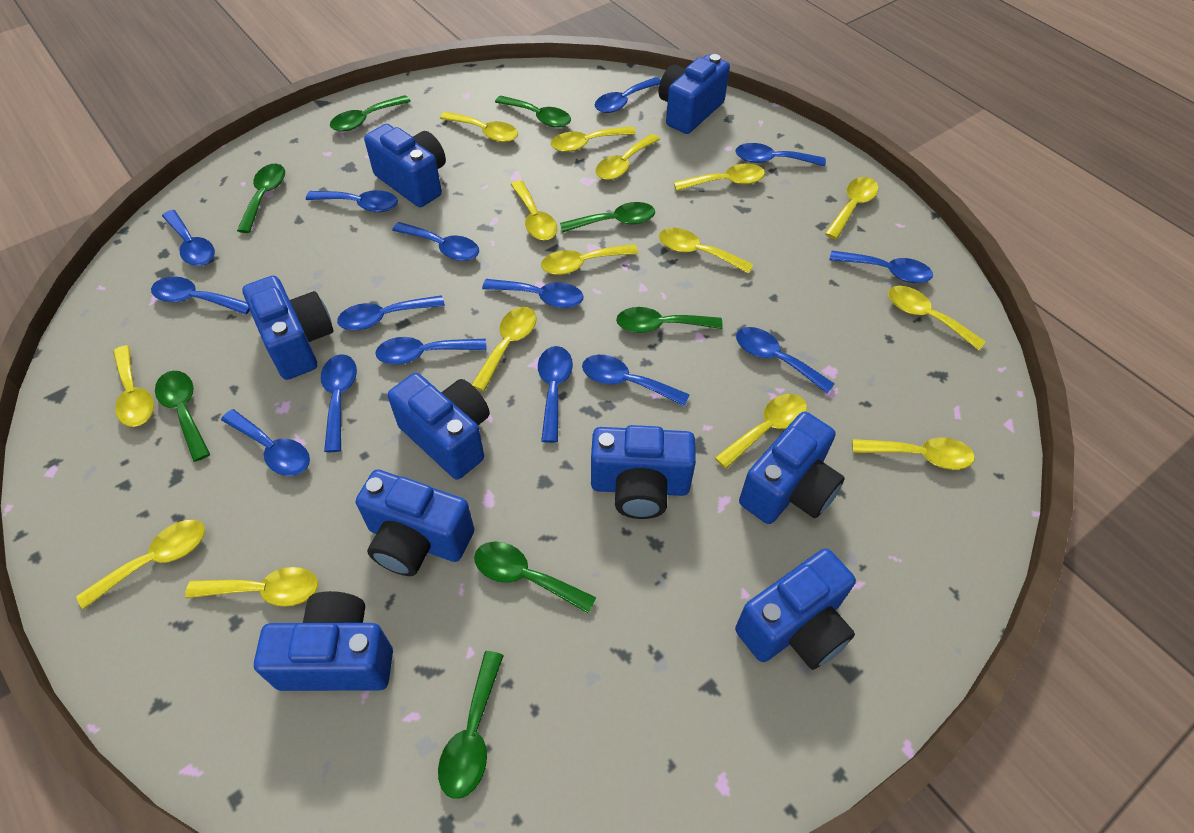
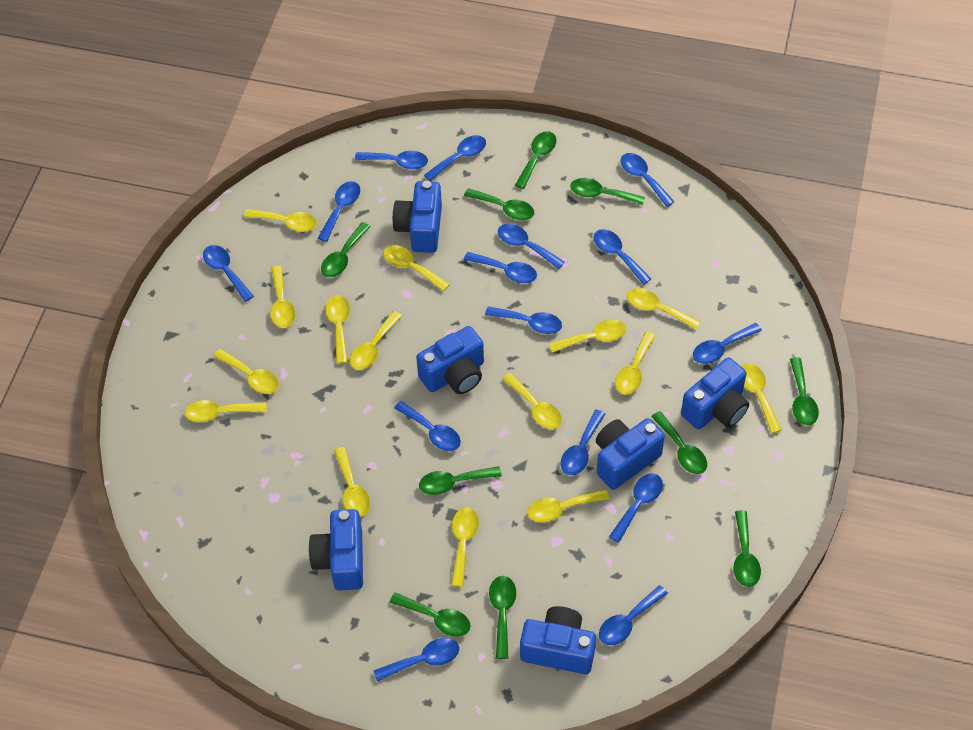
blue camera: 9 -> 6
green spoon: 8 -> 10

